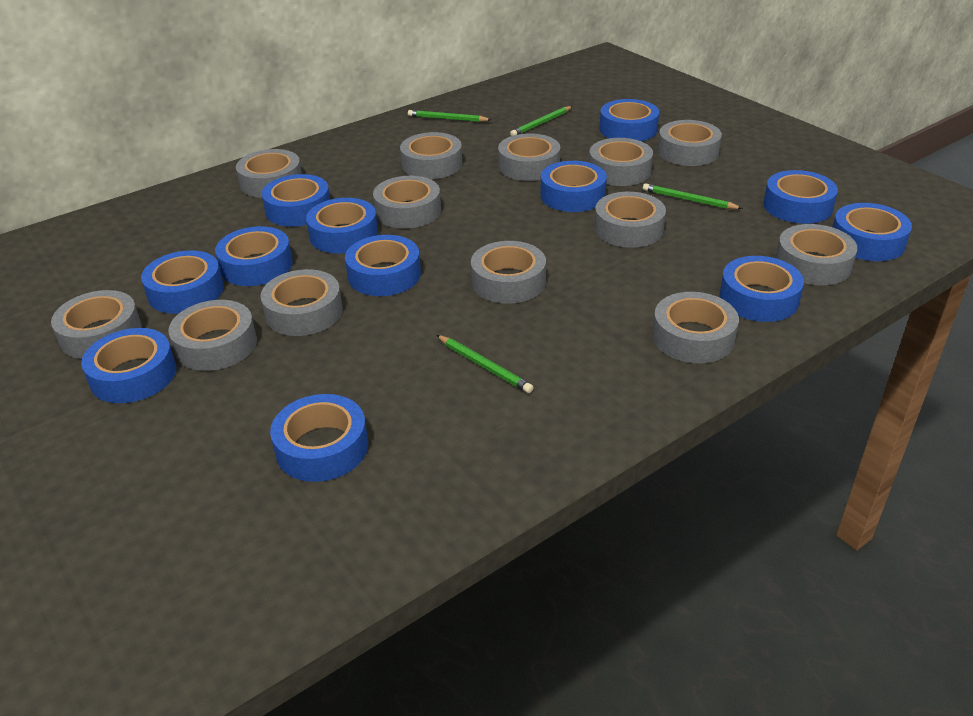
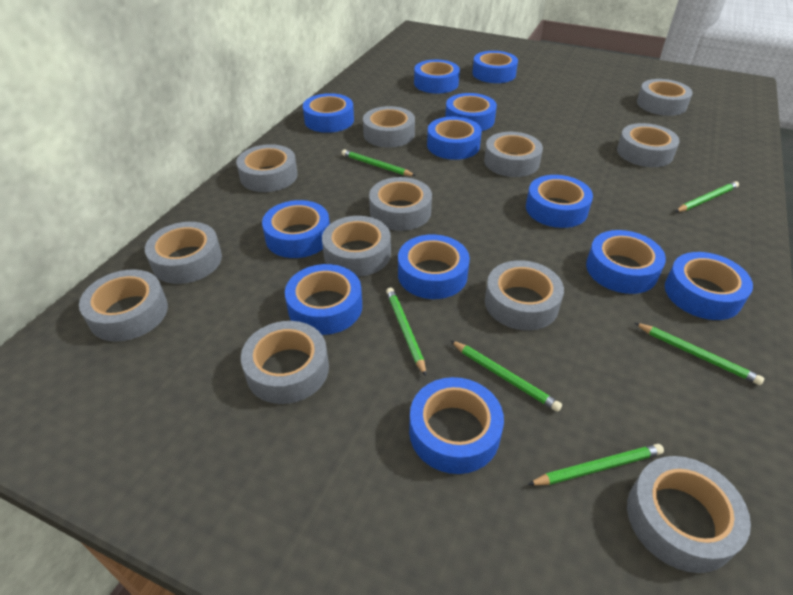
green pencil: 4 -> 6
grey tape: 13 -> 12

